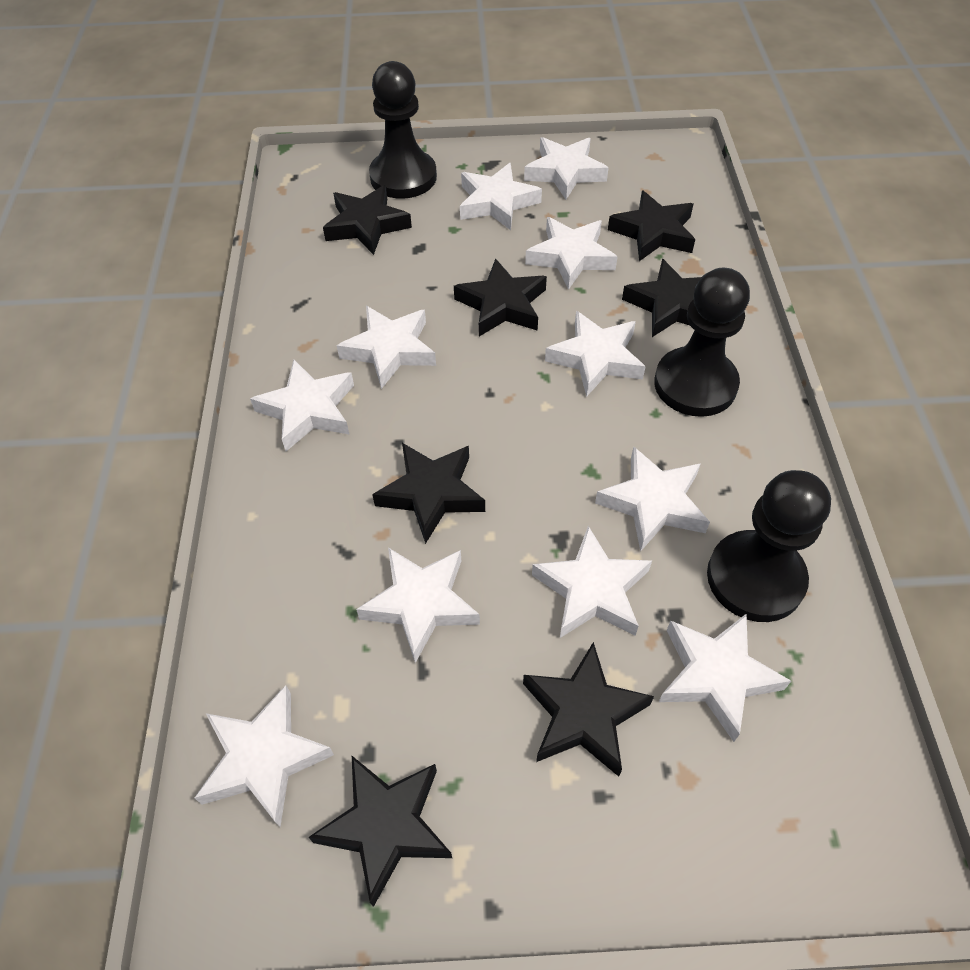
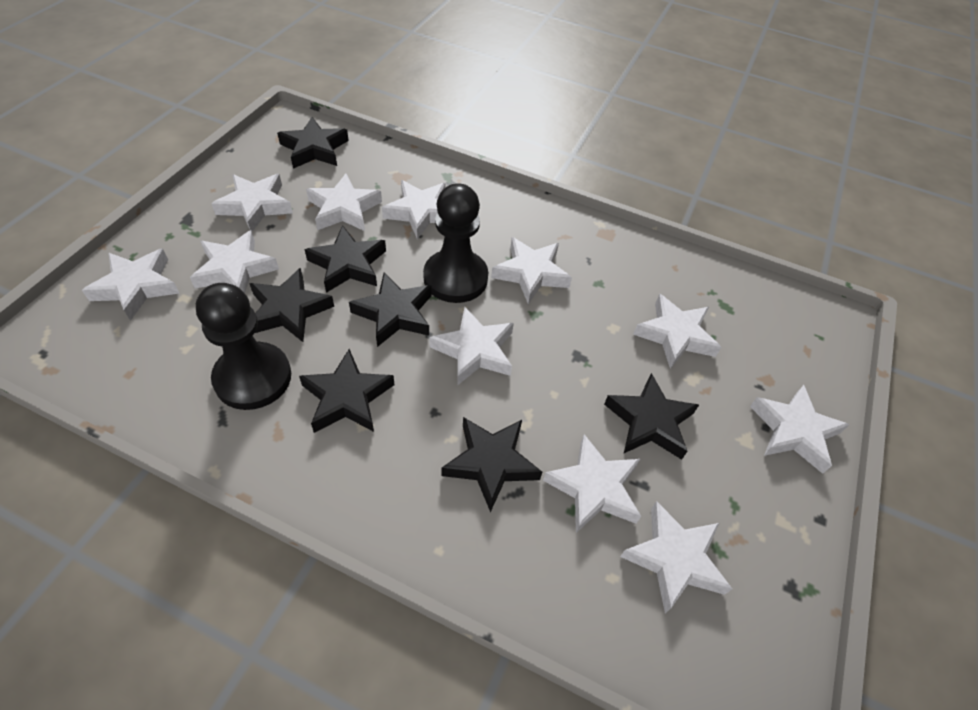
black pawn: 3 -> 2

